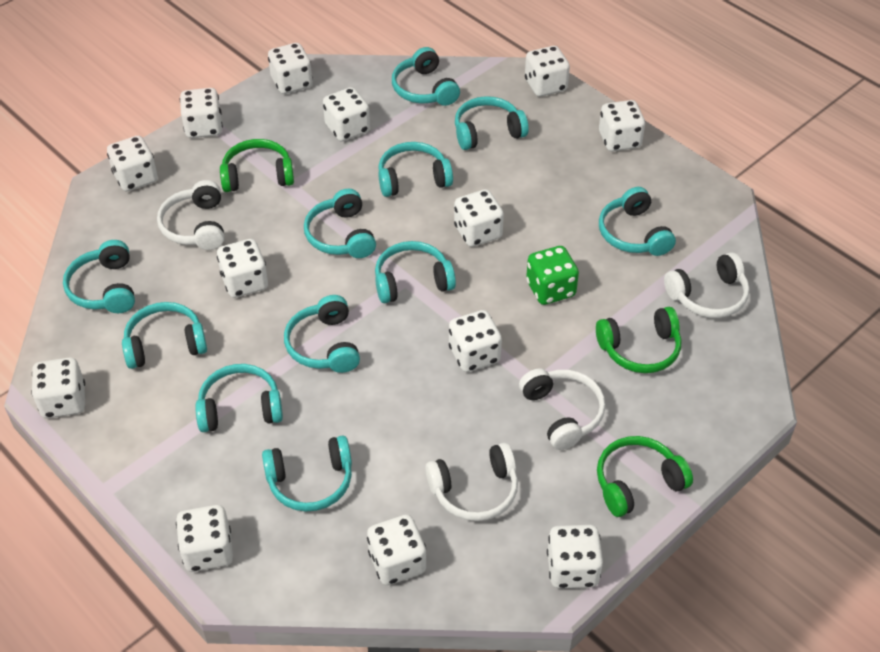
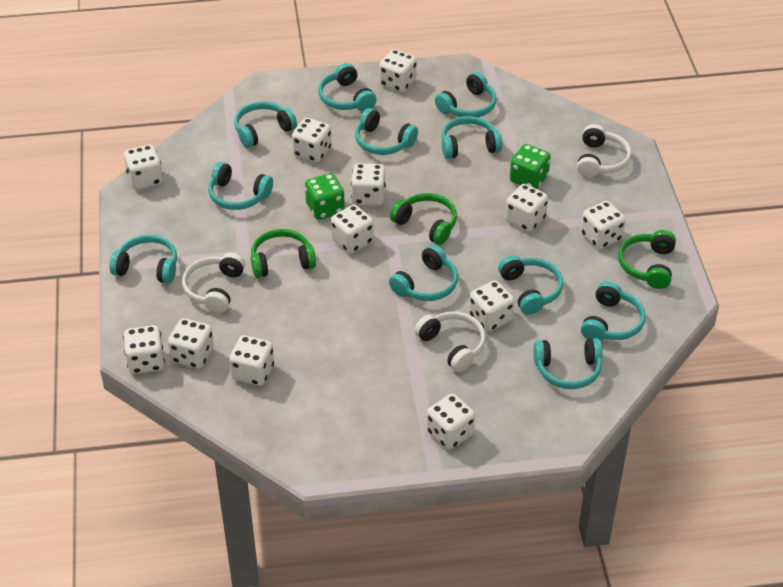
green dice: 1 -> 2
white dice: 13 -> 12
white headphones: 4 -> 3

